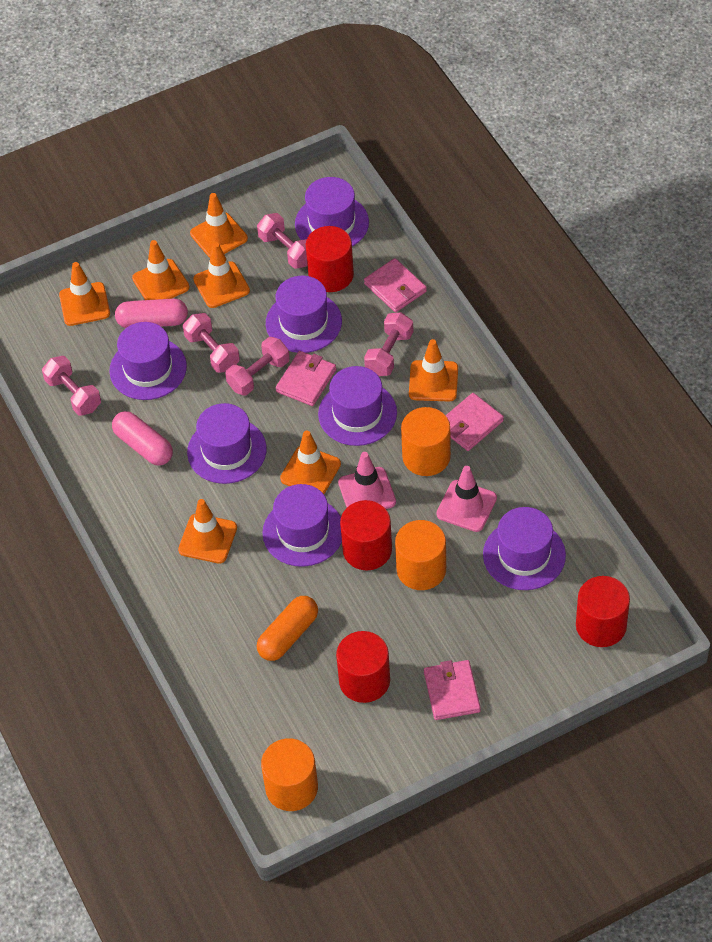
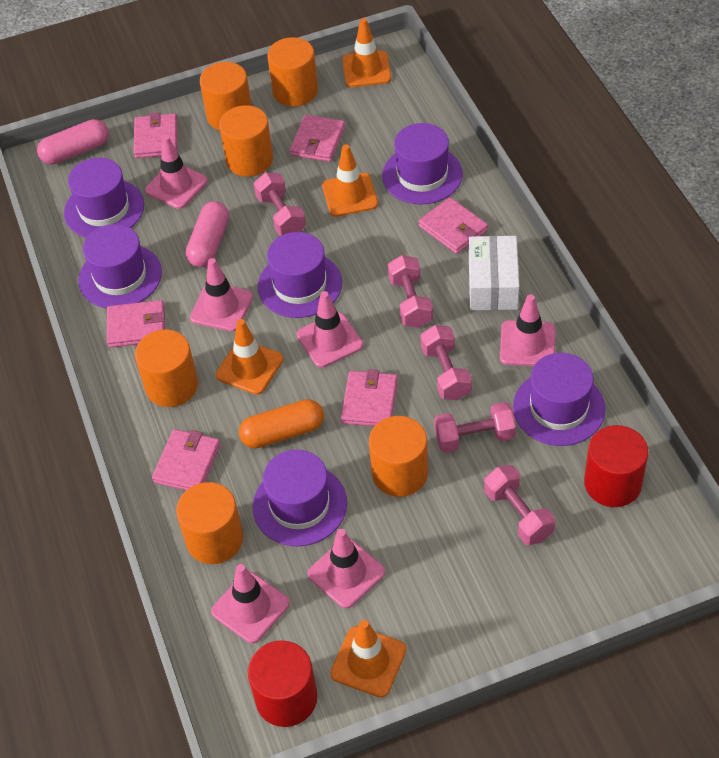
orange cylinder: 3 -> 6
orange traffic cone: 7 -> 4
pink traffic cone: 2 -> 6
pink wallet: 4 -> 6
purple hat: 7 -> 6
red cylinder: 4 -> 2
white box: 0 -> 1

